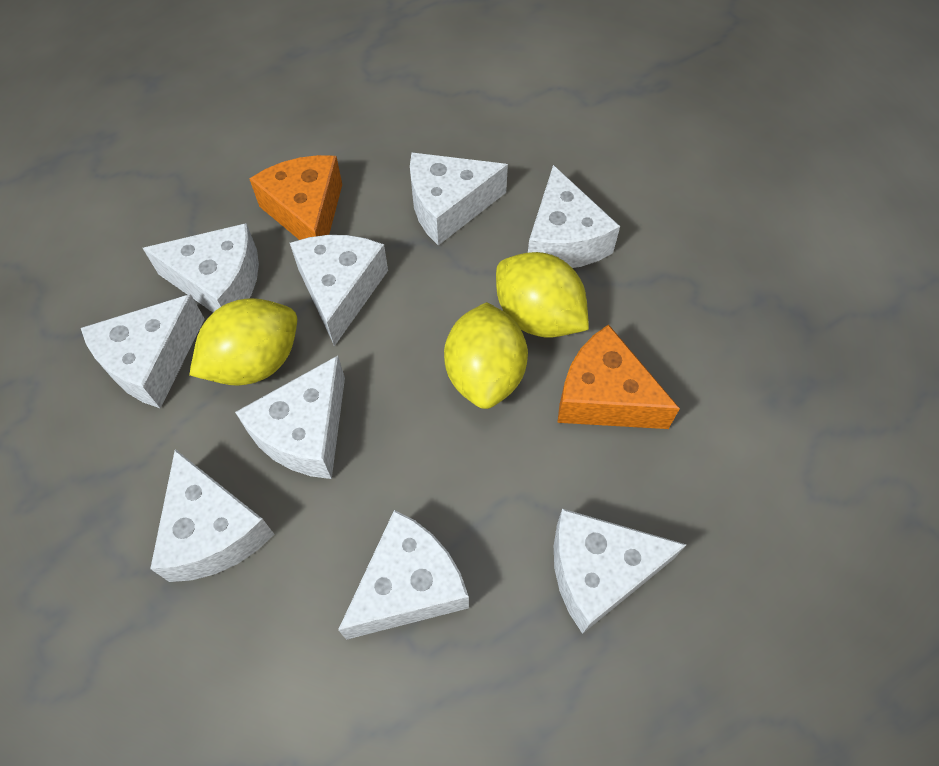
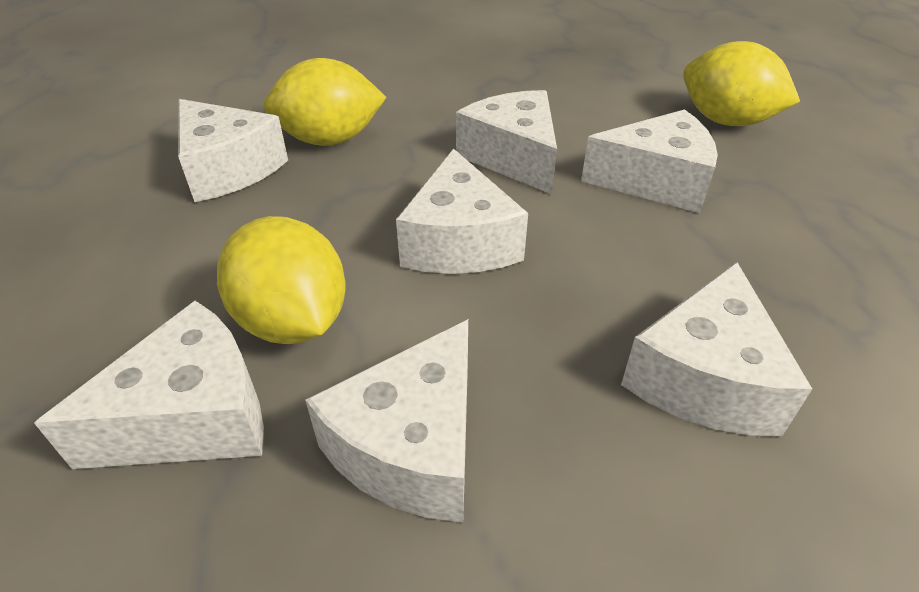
orange cheese: 2 -> 0
white cheese: 9 -> 7

